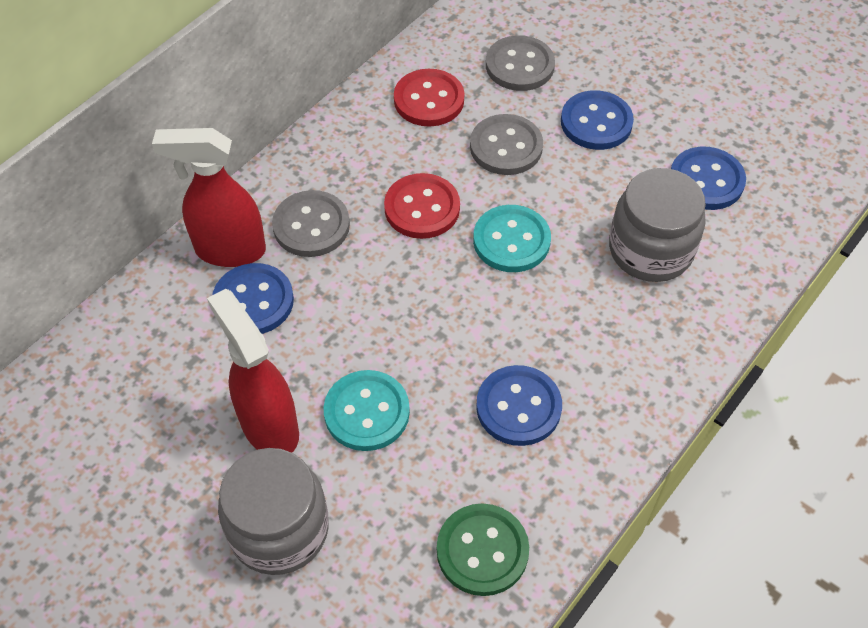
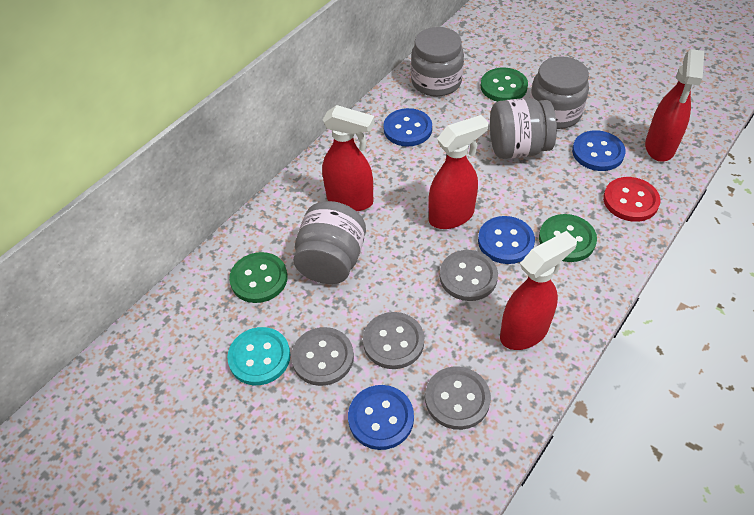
green button: 1 -> 3
grey button: 3 -> 4
grey jar: 2 -> 4
red button: 2 -> 1
red spray bottle: 2 -> 4
turquoise button: 2 -> 1

